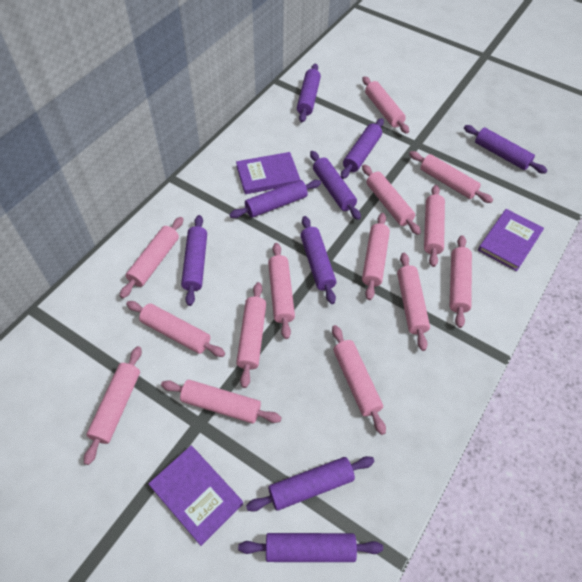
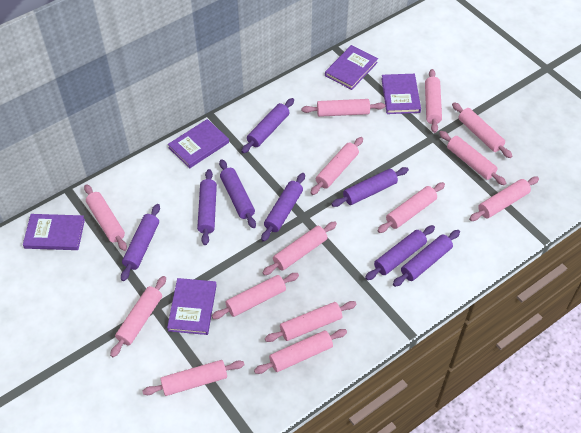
purple book: 3 -> 5
purple rolling pin: 9 -> 8

